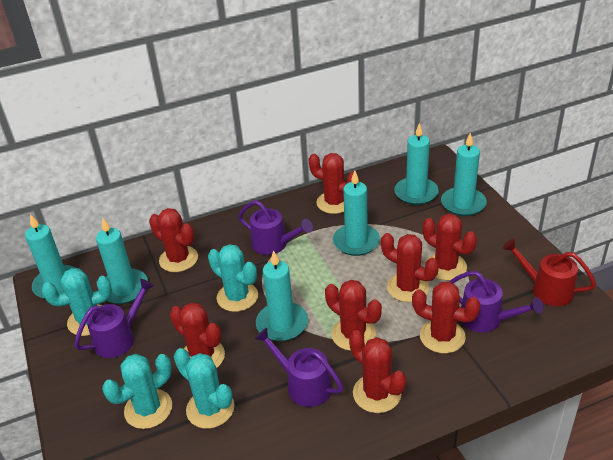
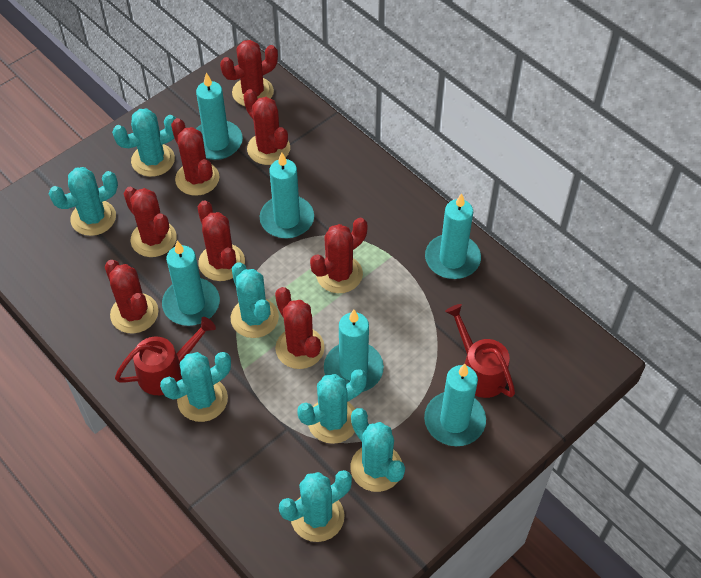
purple watering can: 4 -> 0
red watering can: 1 -> 2
turquoise cactus: 4 -> 7

